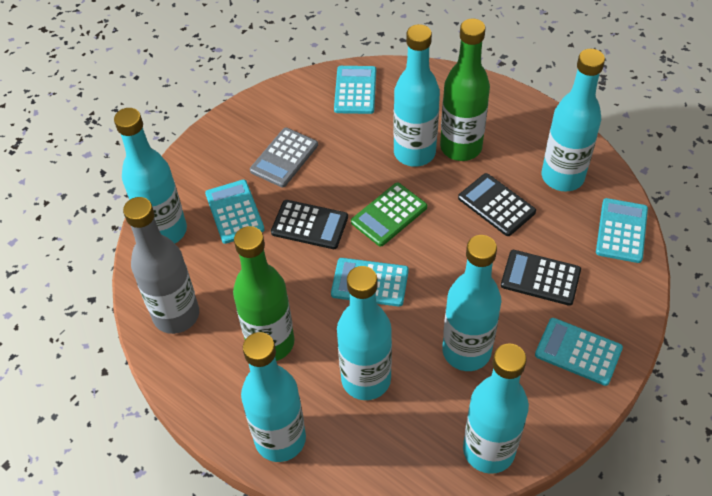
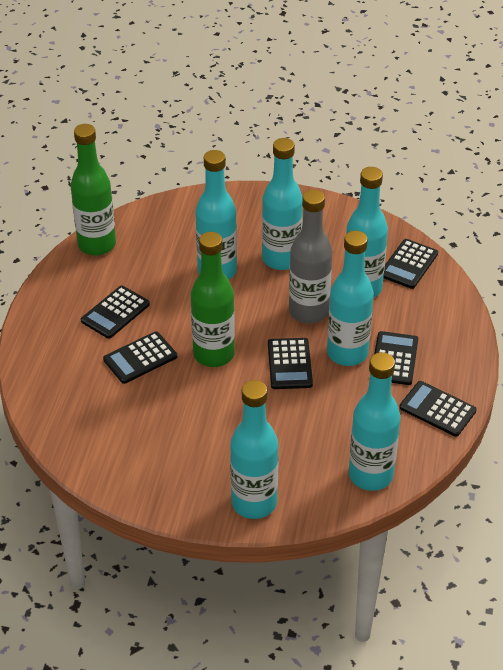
black calculator: 3 -> 6
green calculator: 1 -> 0
grey calculator: 1 -> 0
turquoise bottle: 7 -> 6
turquoise calculator: 5 -> 0

